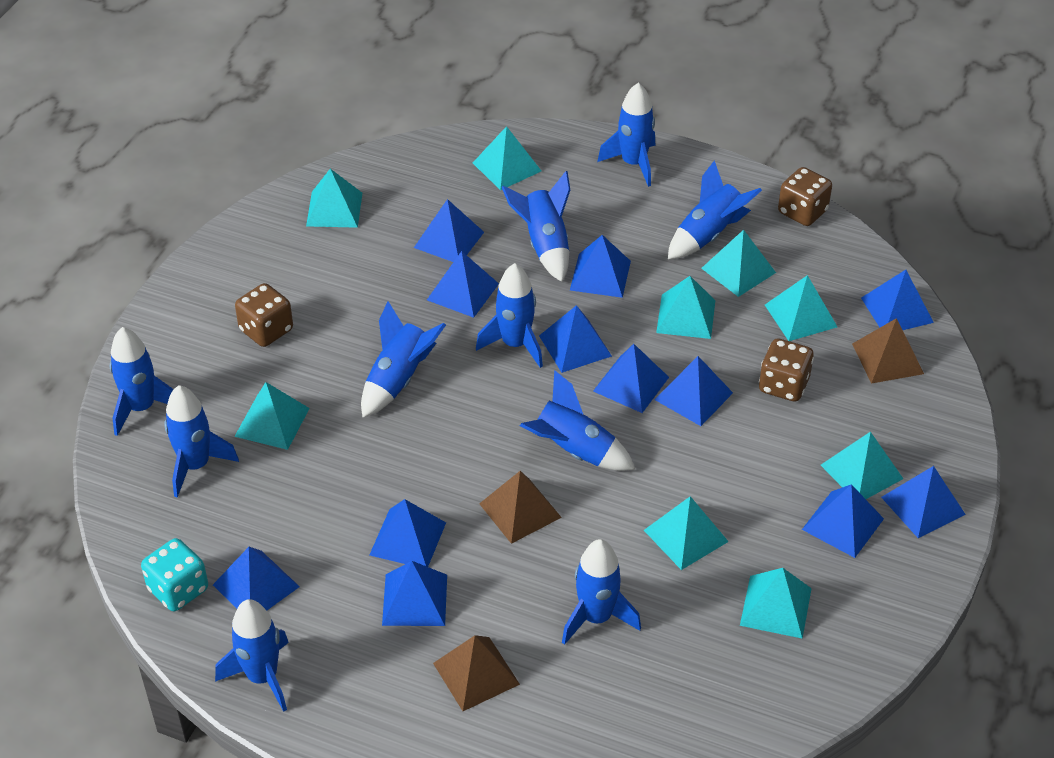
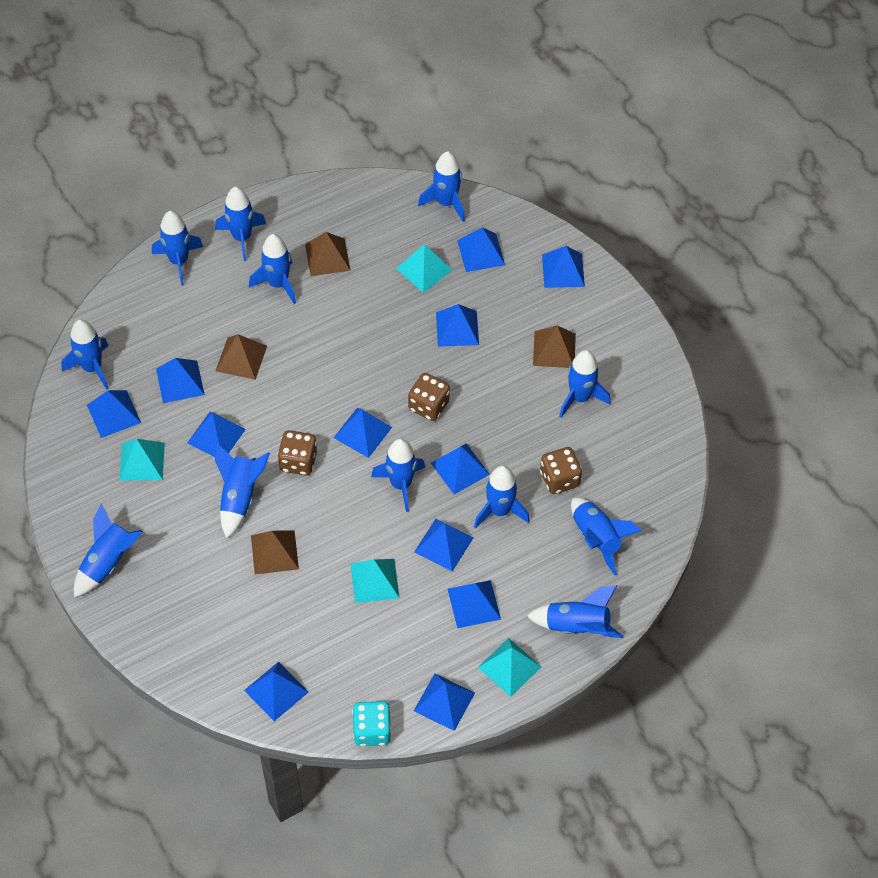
blue rocket: 10 -> 12
brown pyramid: 3 -> 4
turquoise pyramid: 9 -> 4

